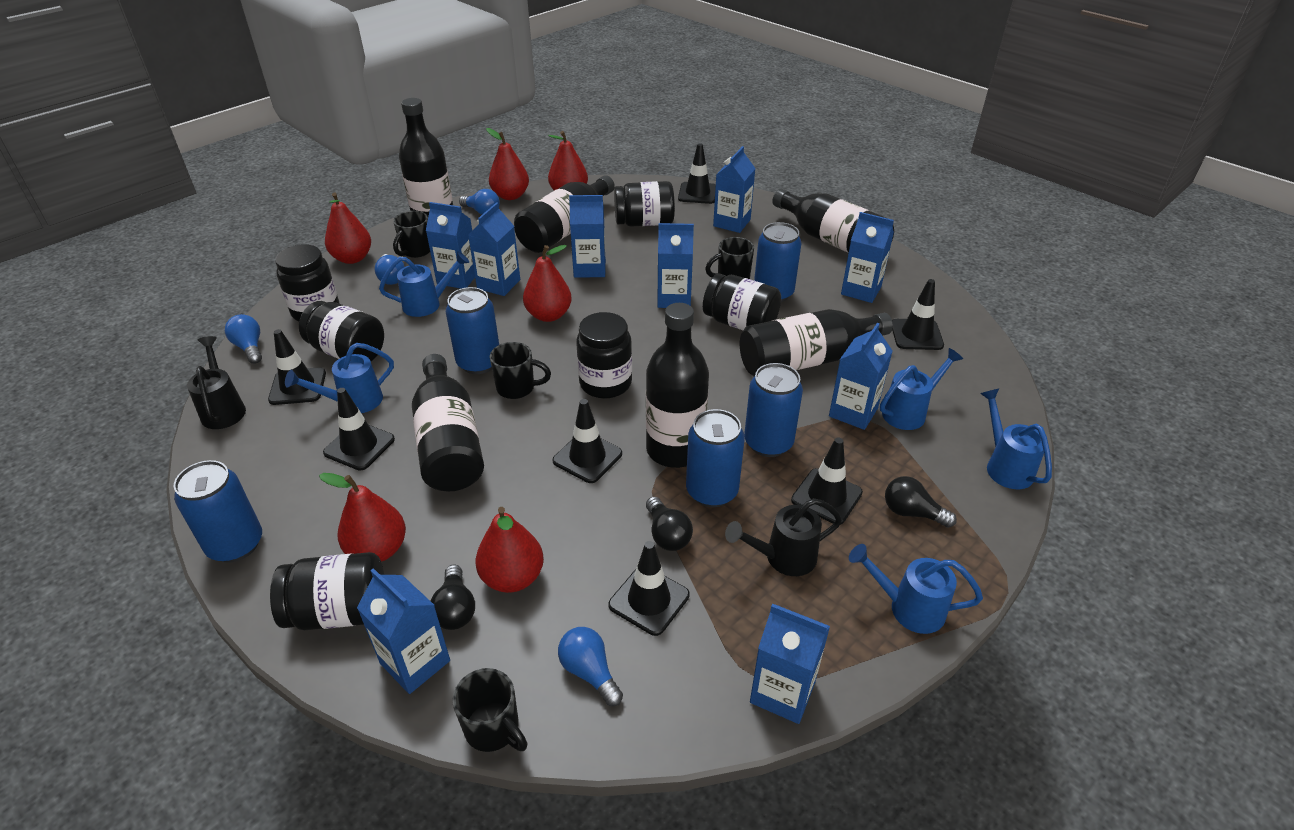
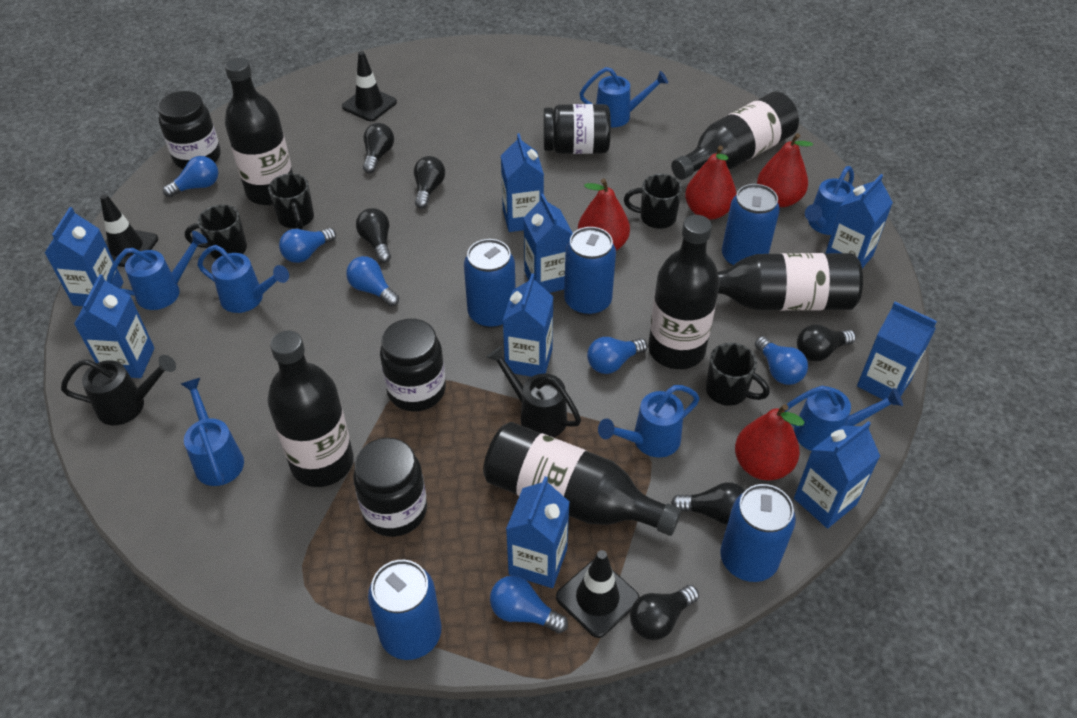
black jar: 6 -> 4
black light bulb: 3 -> 6
black traffic cone: 7 -> 3
blue light bulb: 4 -> 6
blue watering can: 5 -> 7
red pear: 6 -> 4

